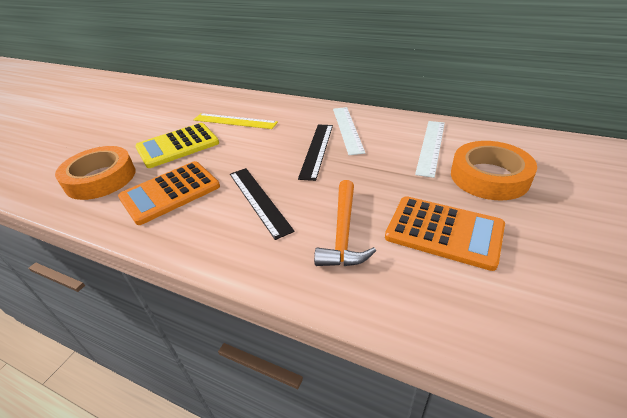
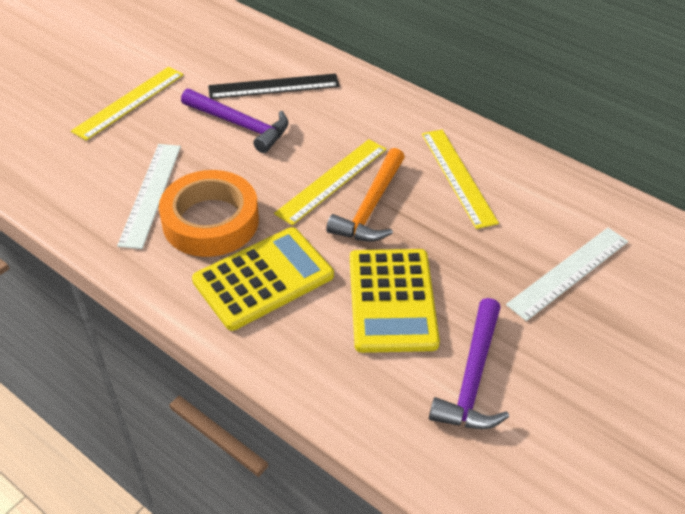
black ruler: 2 -> 1
orange calculator: 2 -> 0
orange tape: 2 -> 1
purple hammer: 0 -> 2
yellow calculator: 1 -> 2
yellow ruler: 1 -> 3

